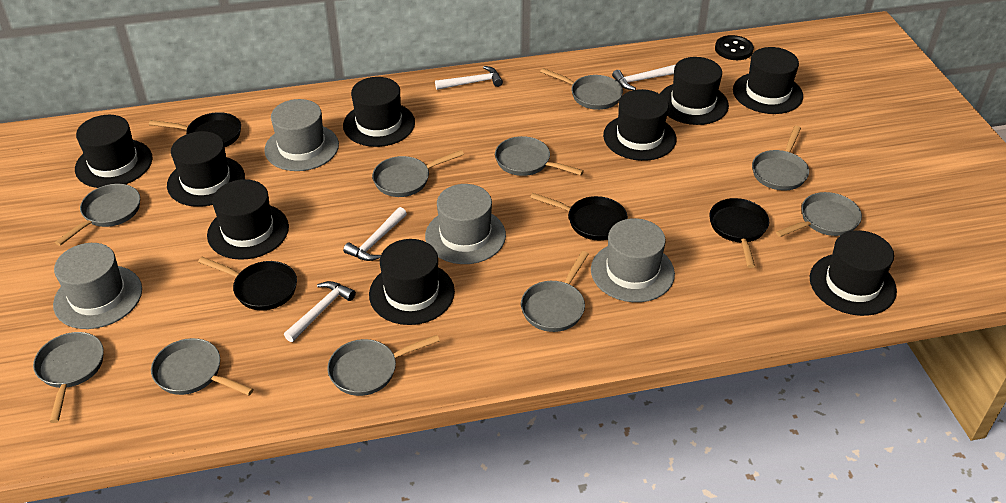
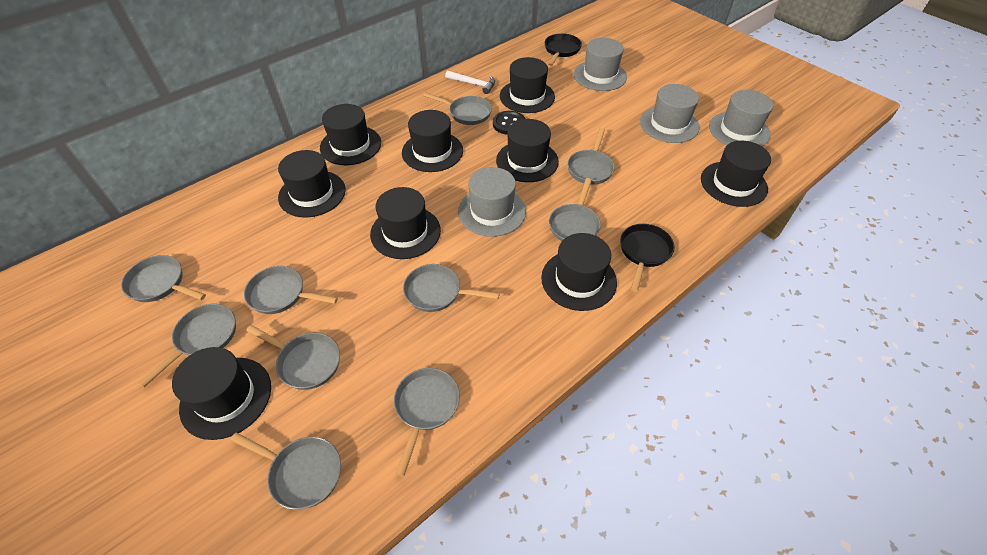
black pan: 4 -> 2
white hammer: 4 -> 1

